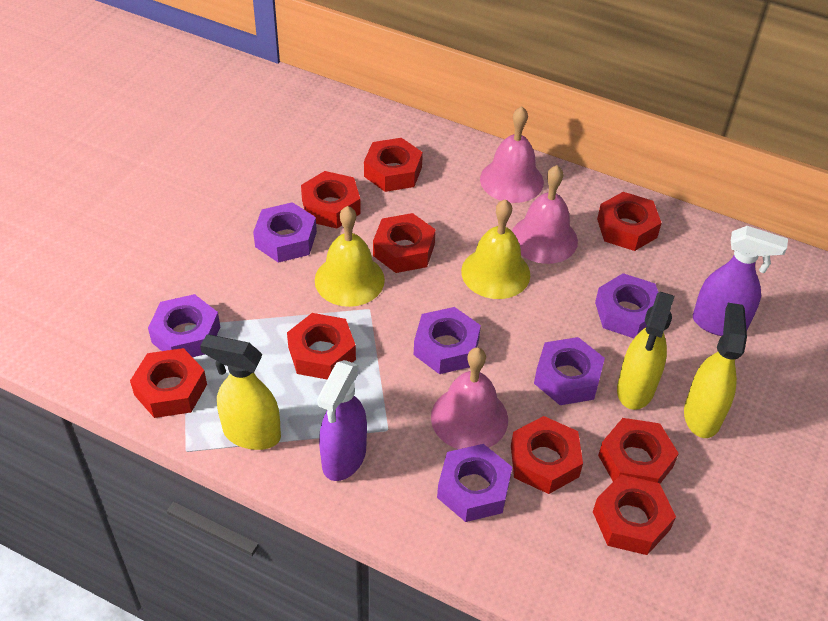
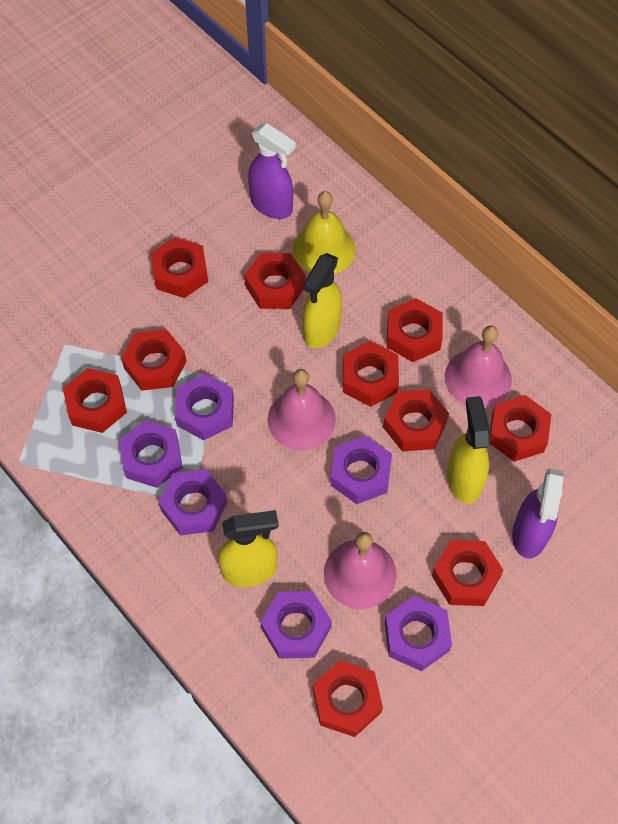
red nut: 9 -> 10
yellow bell: 2 -> 1

